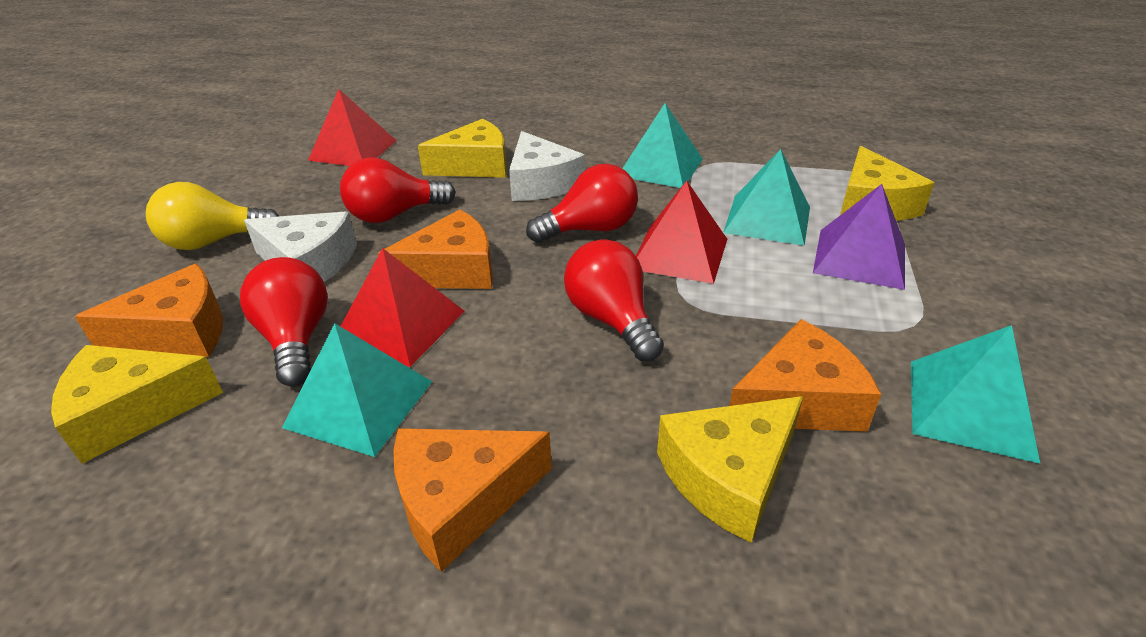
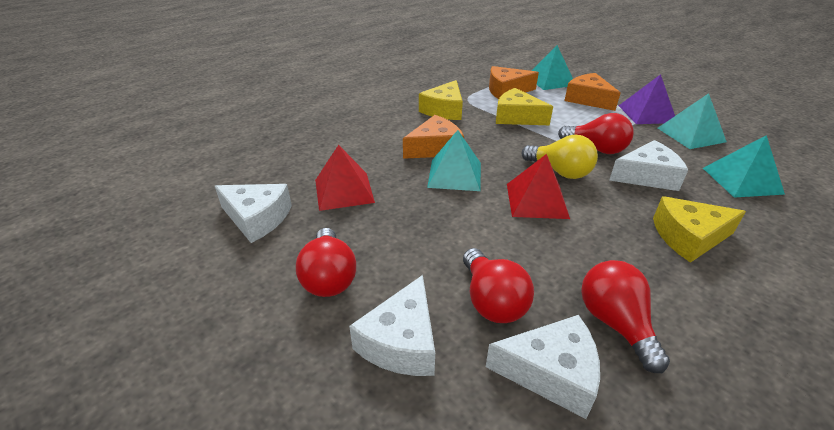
orange cheese: 4 -> 3
red pyramid: 3 -> 2
white cheese: 2 -> 4
yellow cheese: 4 -> 3

